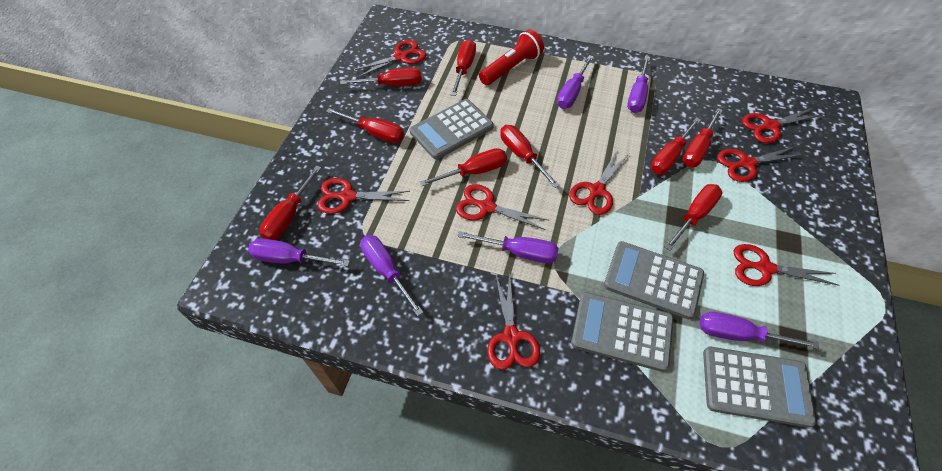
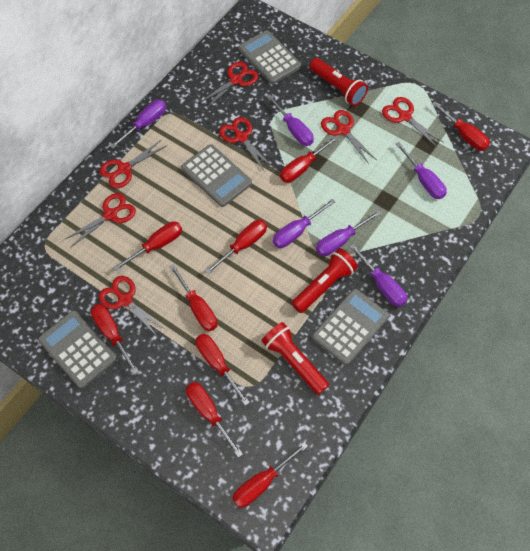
red flashlight: 1 -> 3
red scissors: 8 -> 7

